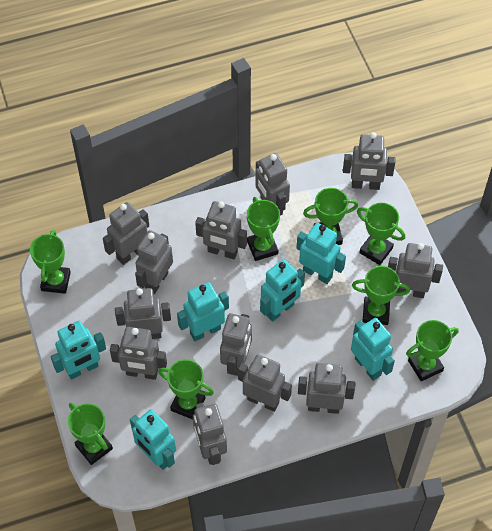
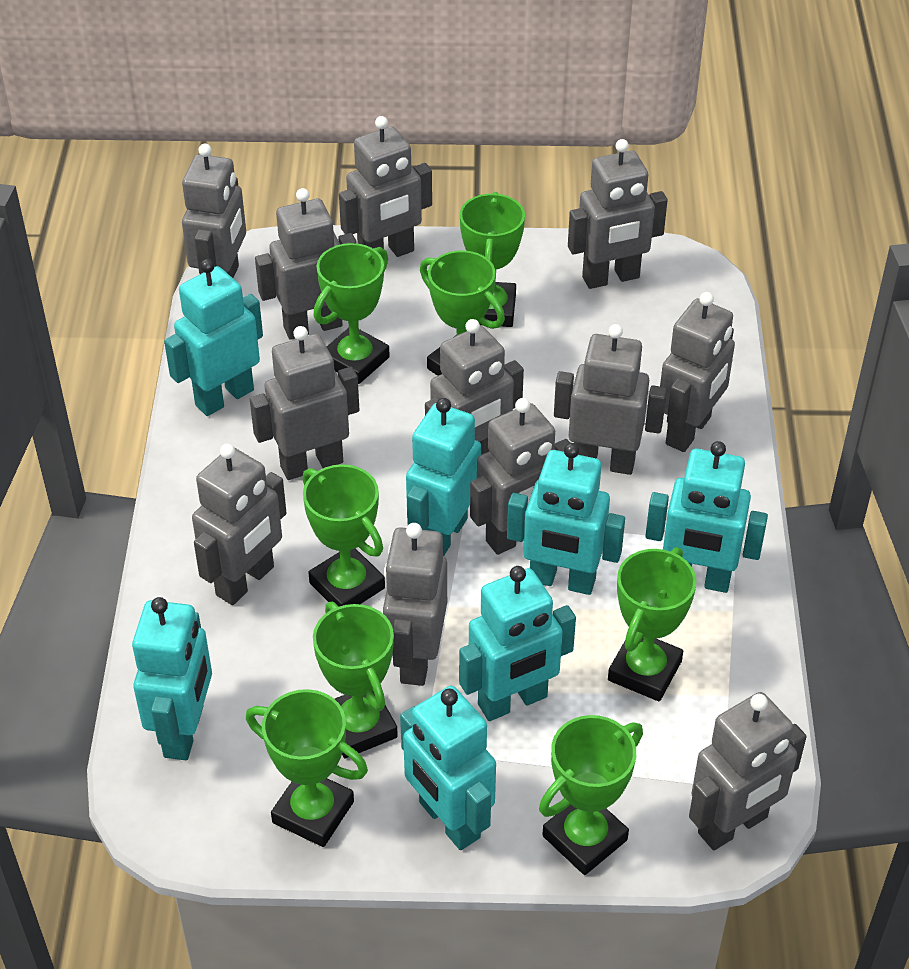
turquoise robot: 6 -> 7

